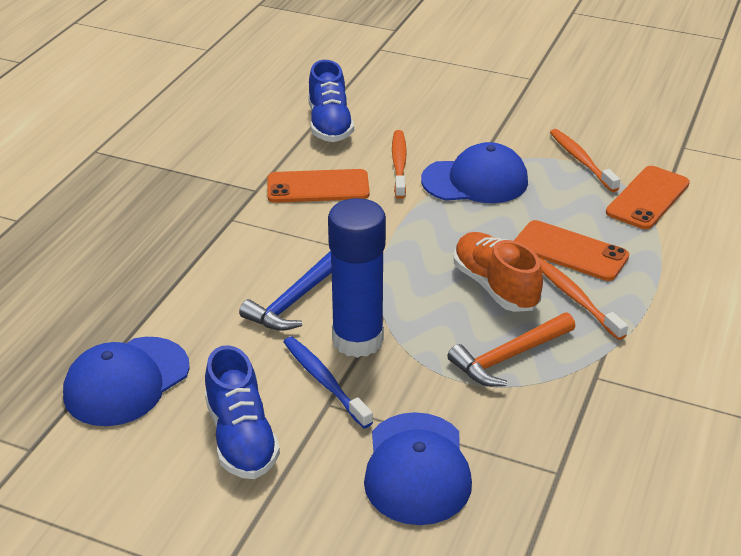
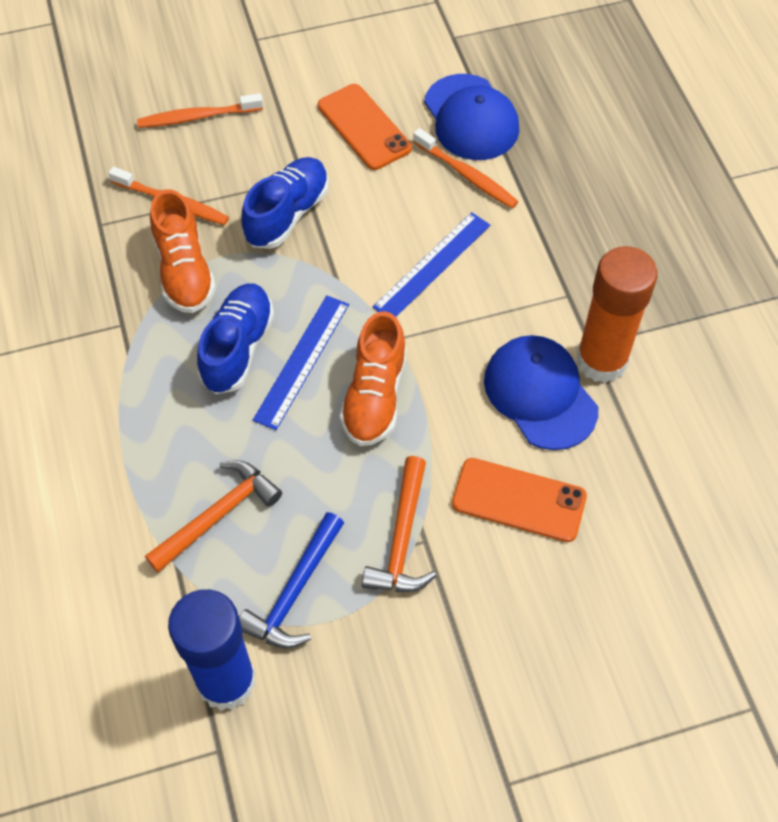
blue cap: 3 -> 2
blue ruler: 0 -> 2
blue toothbrush: 1 -> 0
orange glue stick: 0 -> 1
orange hammer: 1 -> 2
orange phone: 3 -> 2
orange shoe: 1 -> 2

